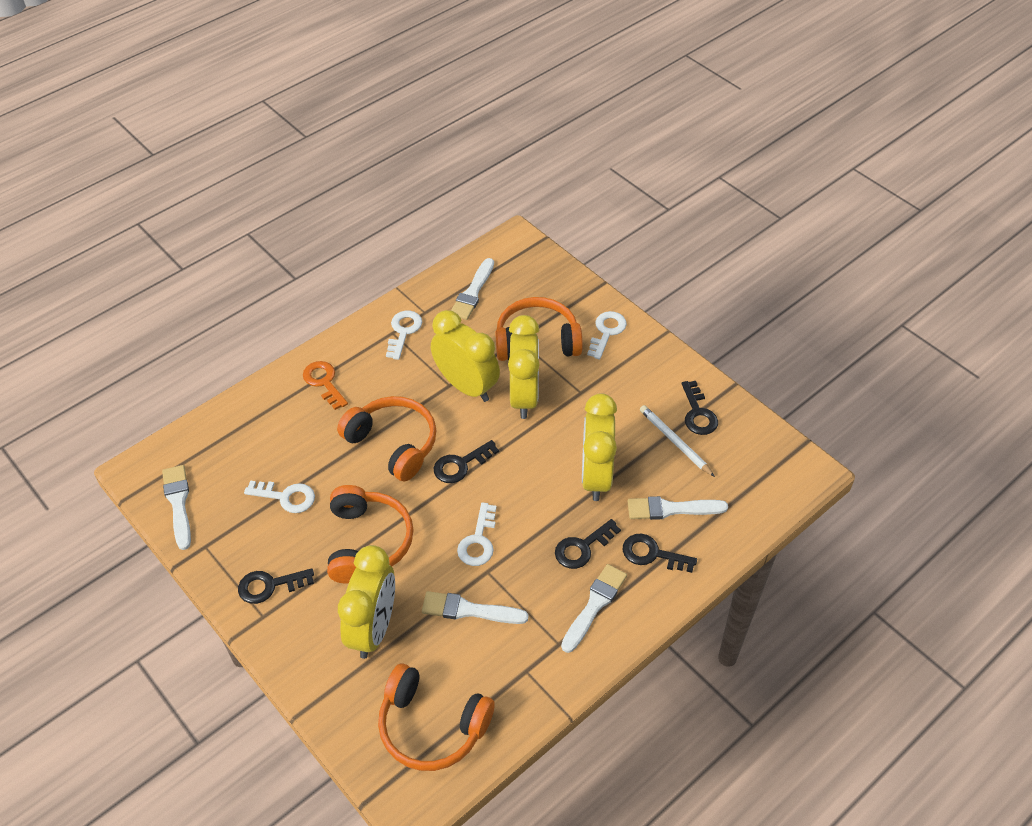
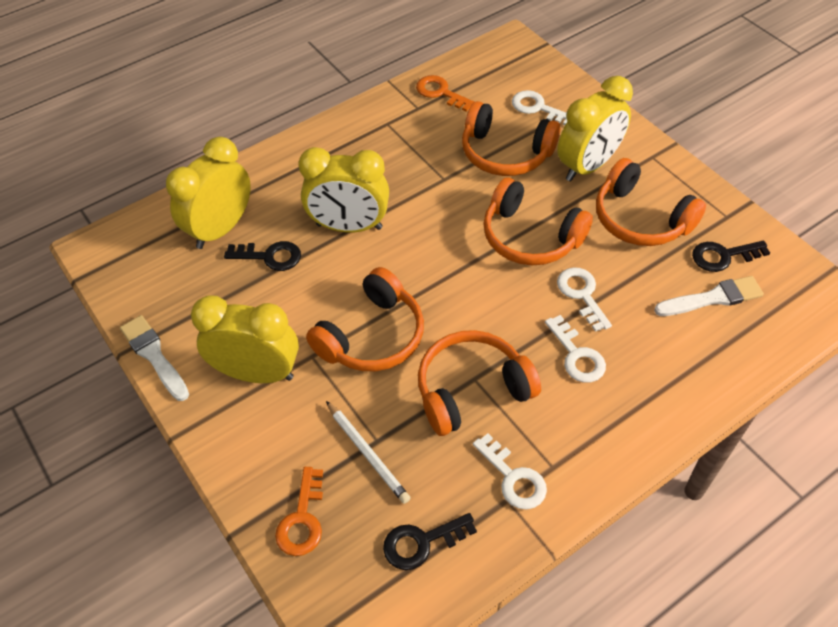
black key: 5 -> 3
orange headphones: 4 -> 5
orange key: 1 -> 2
white brush: 5 -> 2

